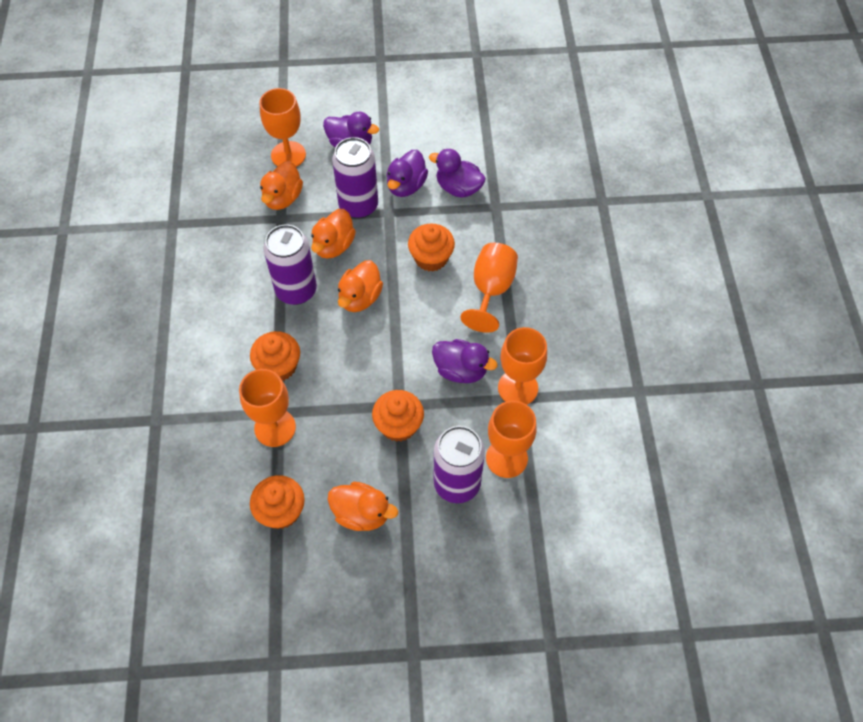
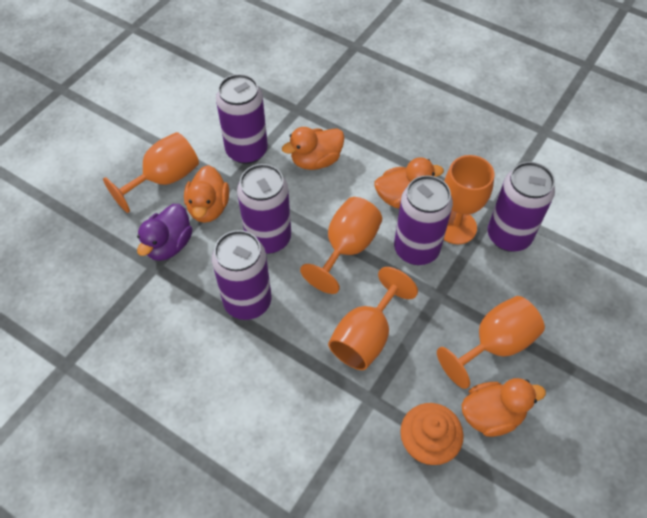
orange cupcake: 4 -> 1
purple can: 3 -> 5
purple duck: 4 -> 1

